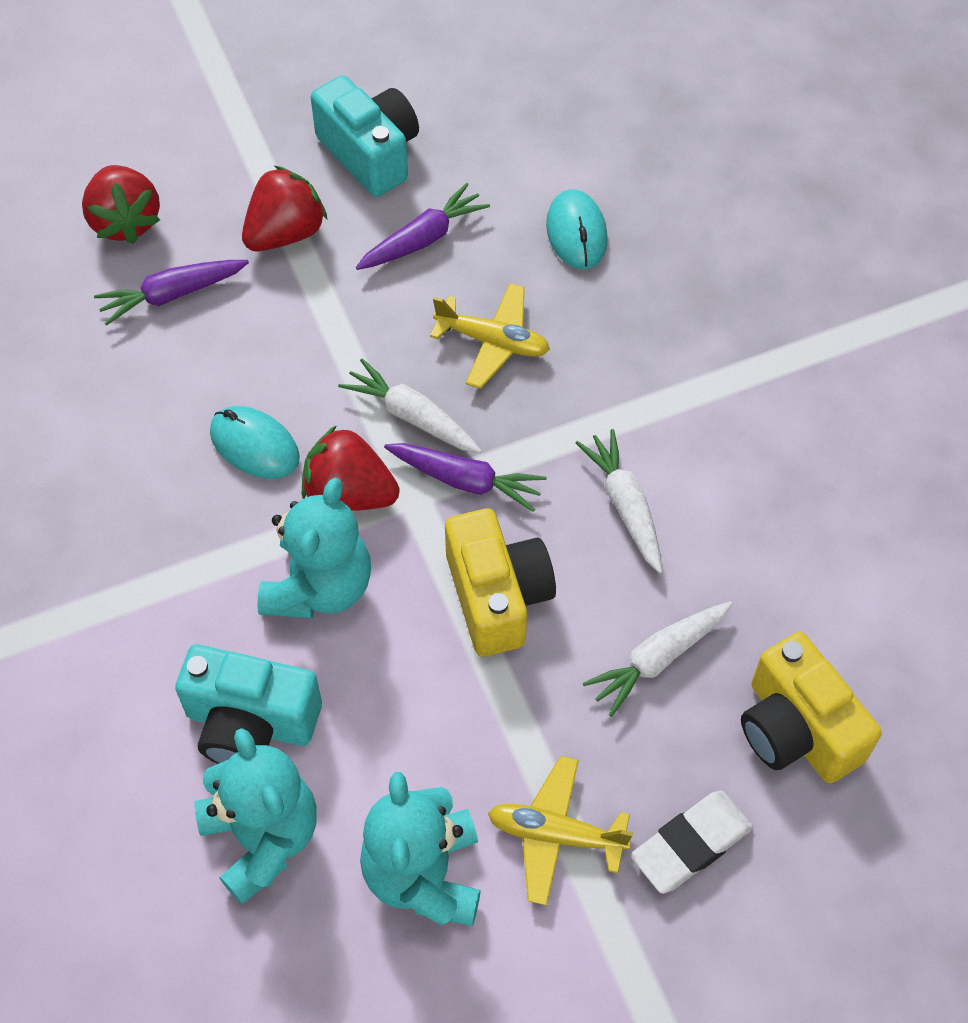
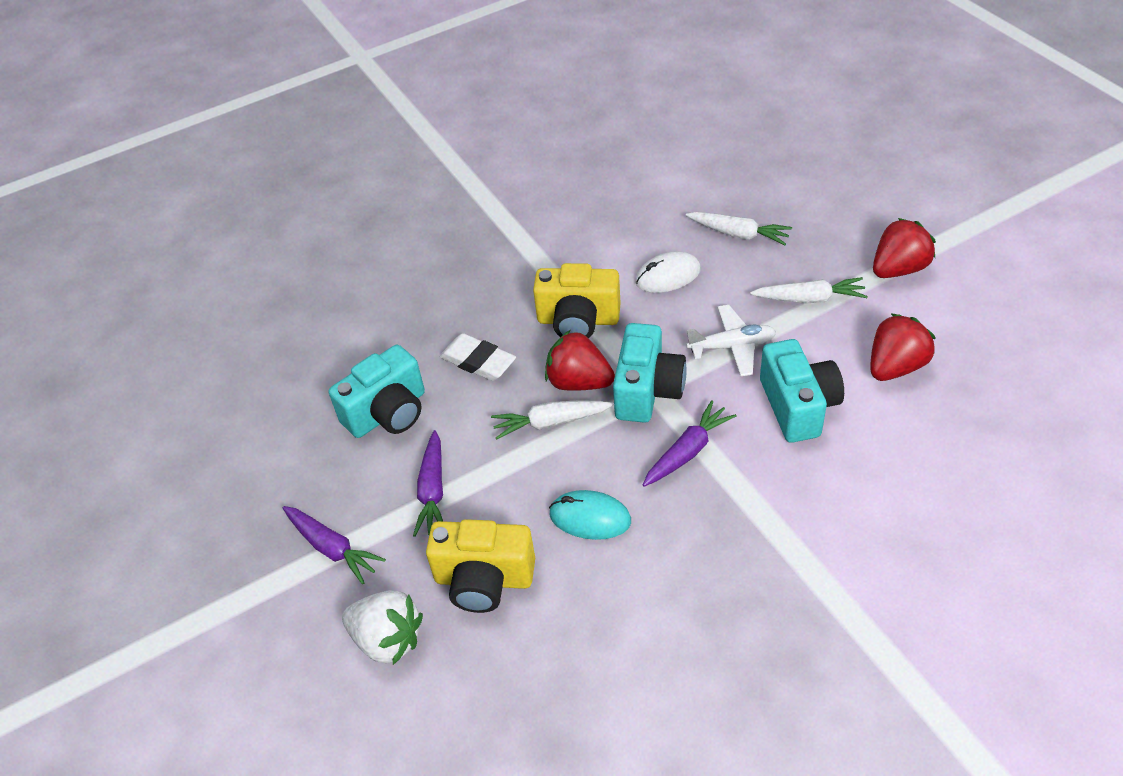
turquoise camera: 2 -> 3
turquoise mouse: 2 -> 1
turquoise teddy bear: 3 -> 0
white mouse: 0 -> 1
white plane: 0 -> 1
white strawberry: 0 -> 1
yellow plane: 2 -> 0

